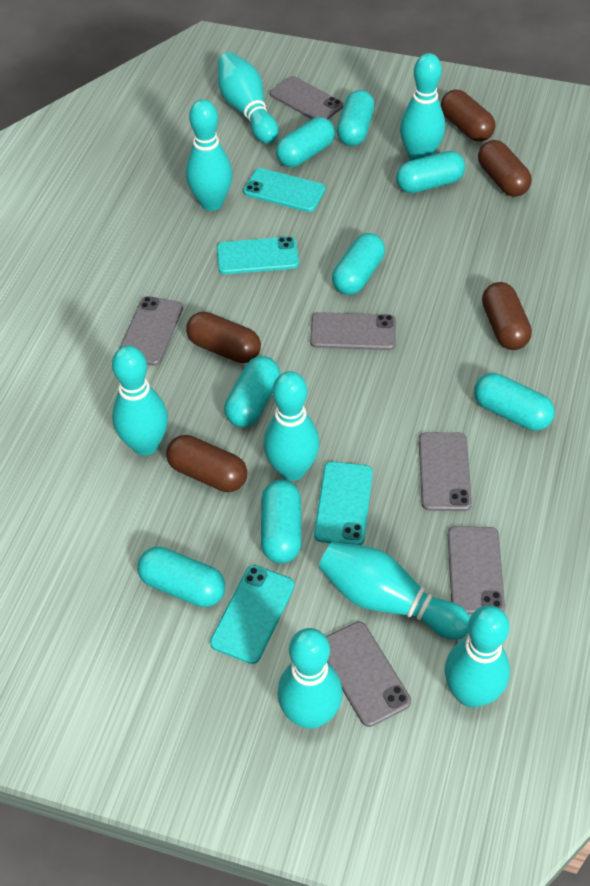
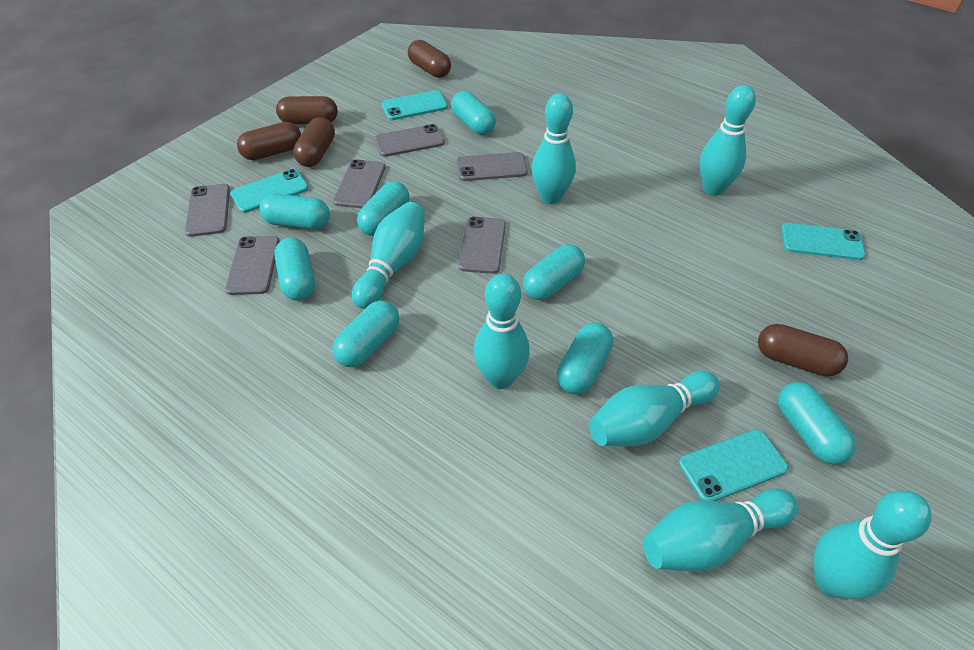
turquoise bowling pin: 8 -> 7

